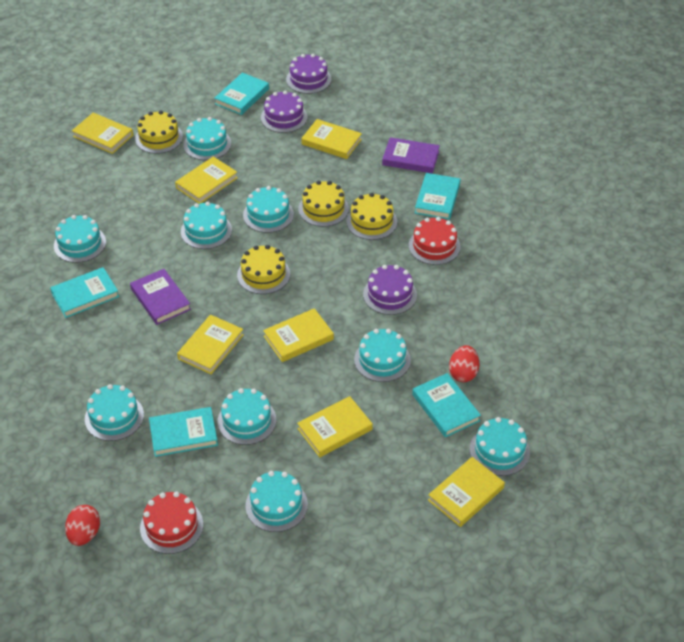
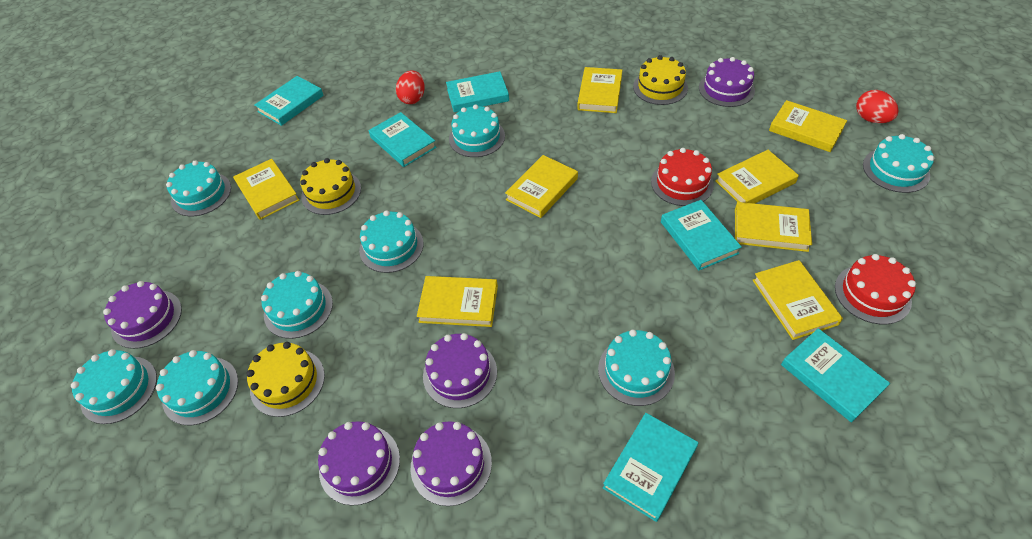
purple book: 2 -> 0
purple cake: 3 -> 5
turquoise book: 5 -> 6
turquoise cake: 9 -> 8
yellow book: 7 -> 8
yellow cake: 4 -> 3

